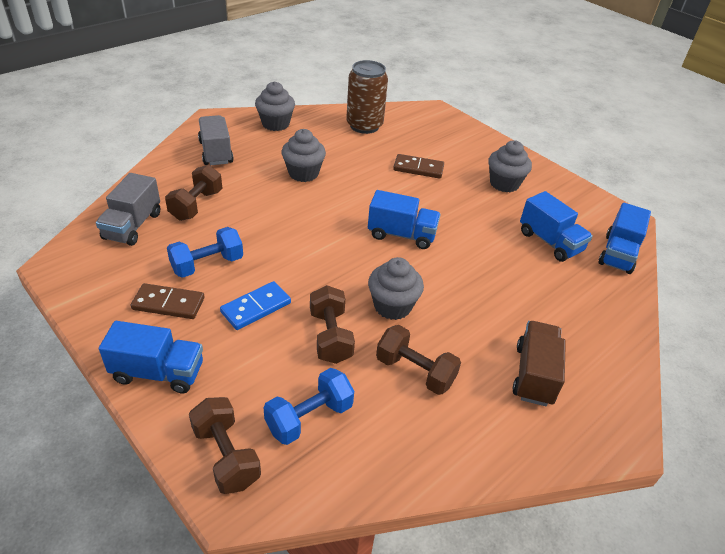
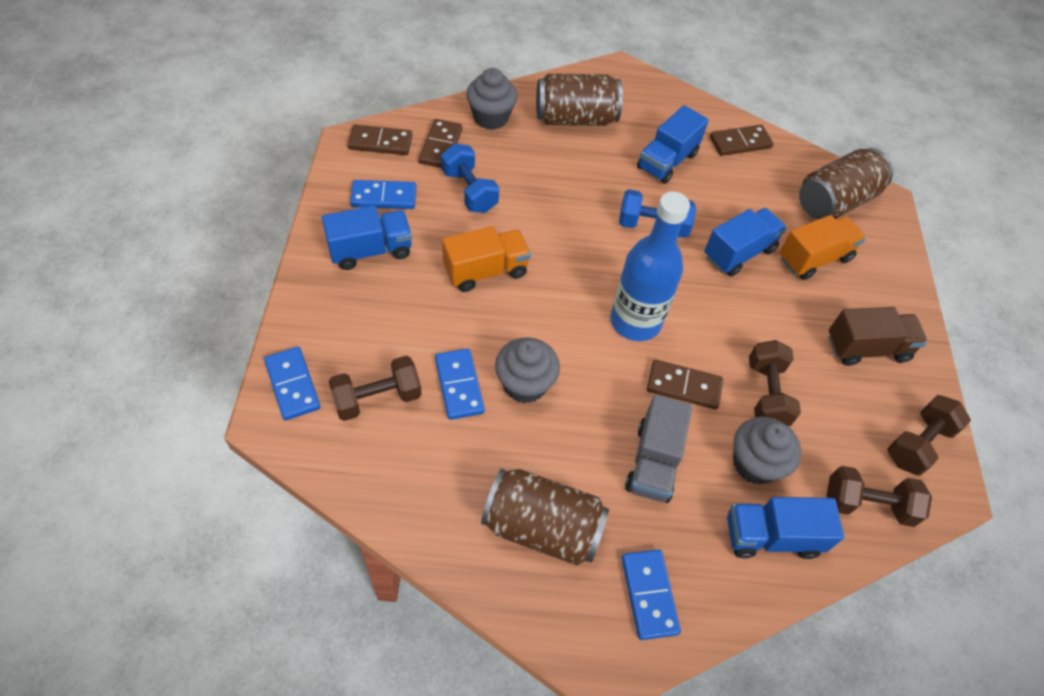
blue bottle: 0 -> 1
blue domino: 1 -> 4
brown can: 1 -> 3
brown domino: 2 -> 4
grey cupcake: 4 -> 3
grey truck: 2 -> 1
orange truck: 0 -> 2

